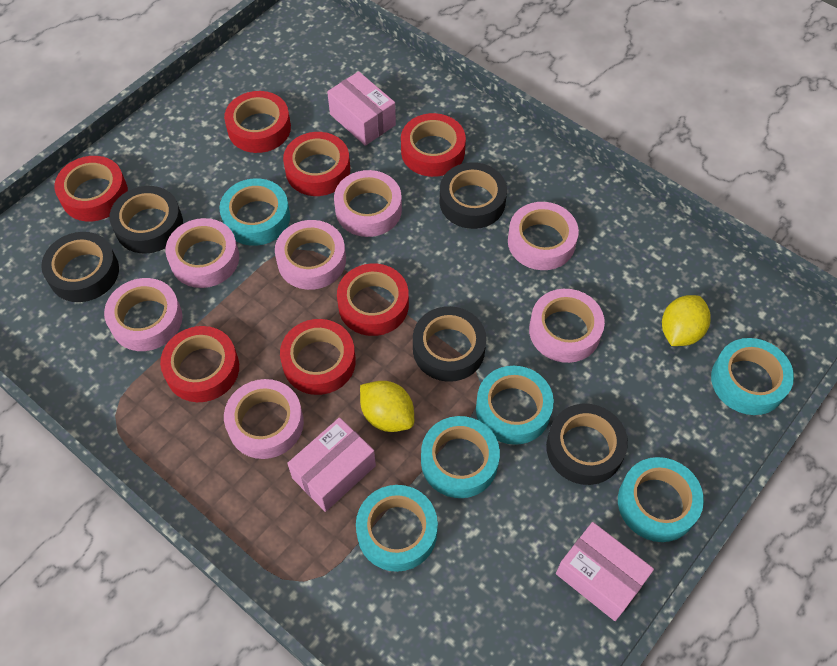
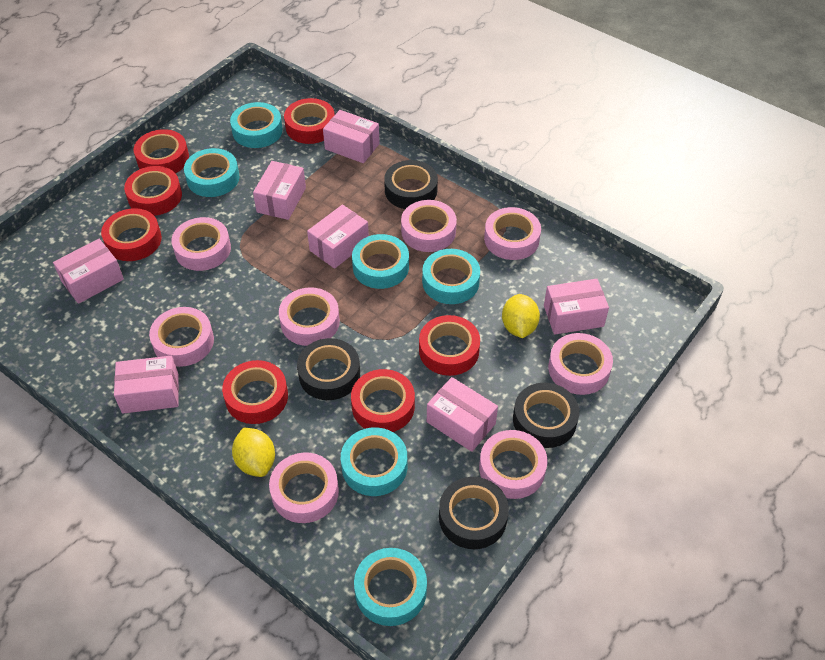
black tape: 5 -> 4
pink box: 3 -> 7
pink tape: 7 -> 8

